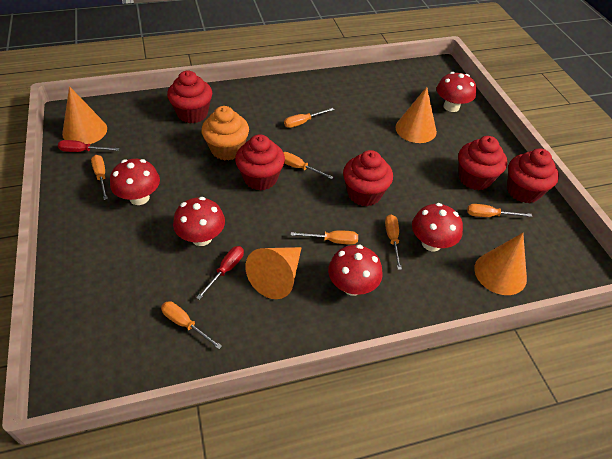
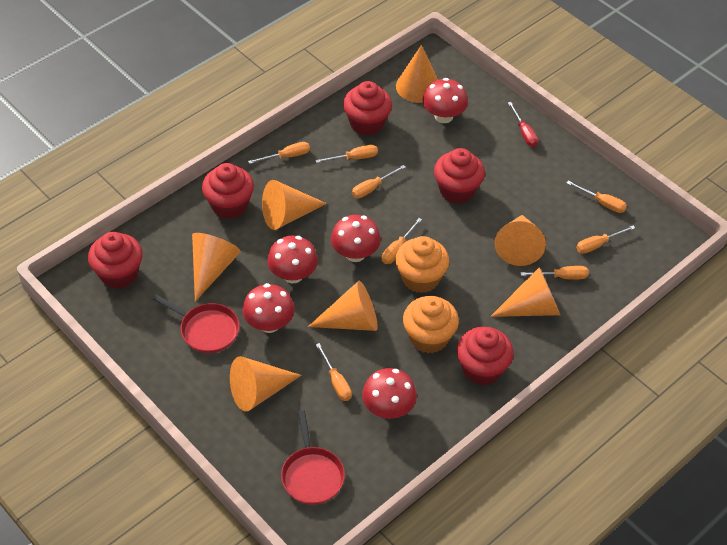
orange cone: 4 -> 7
orange cupcake: 1 -> 2
orange screwdriver: 7 -> 8
red pan: 0 -> 2
red screwdriver: 2 -> 1

